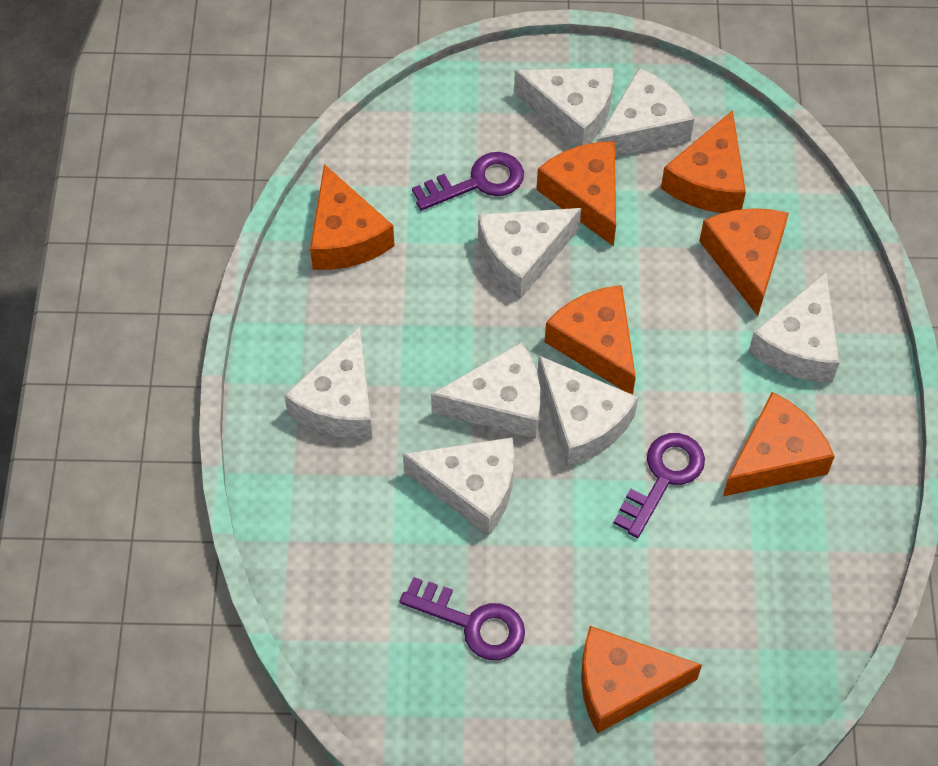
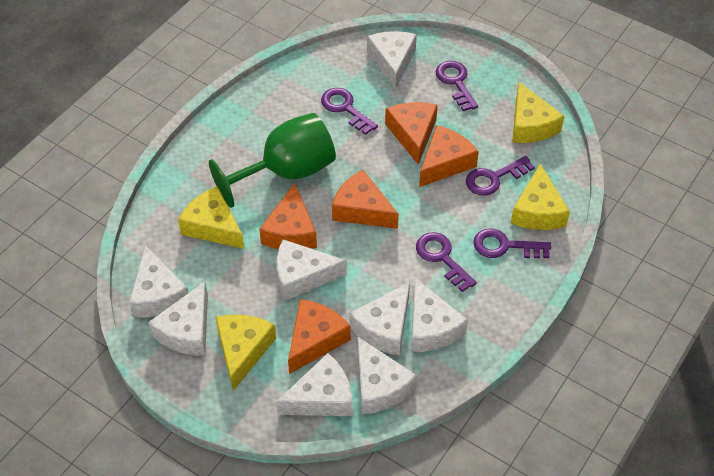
green goblet: 0 -> 1
orange cheese: 7 -> 5
purple key: 3 -> 5
yellow cheese: 0 -> 4

